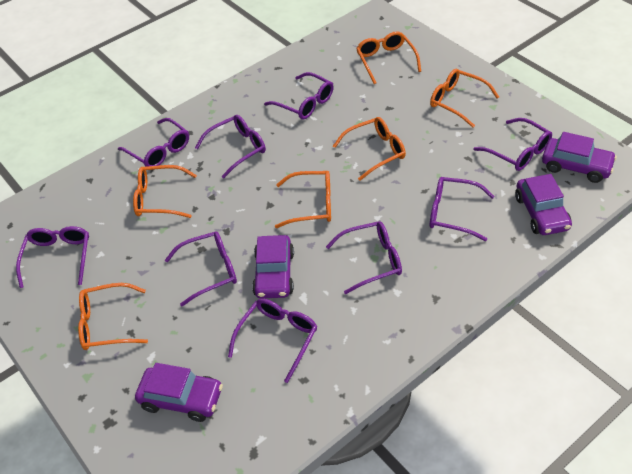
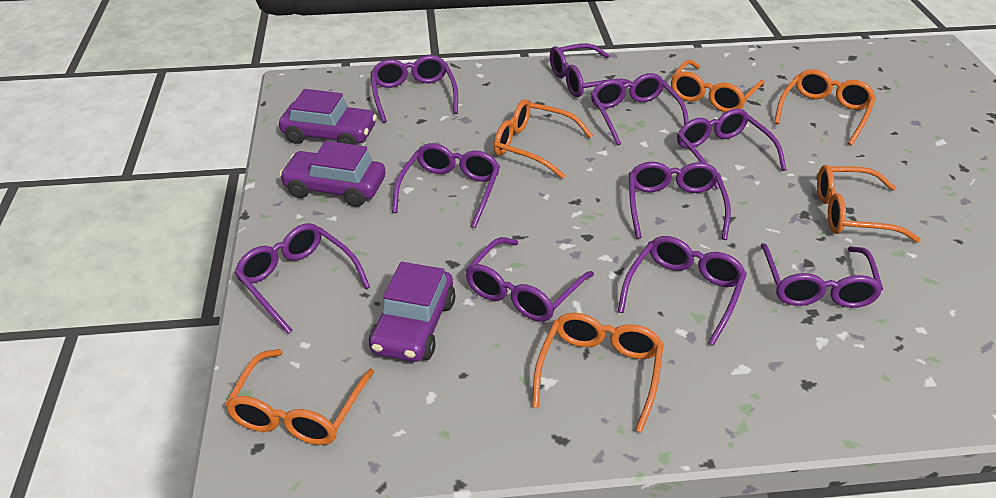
purple car: 4 -> 3
purple glasses: 9 -> 10

